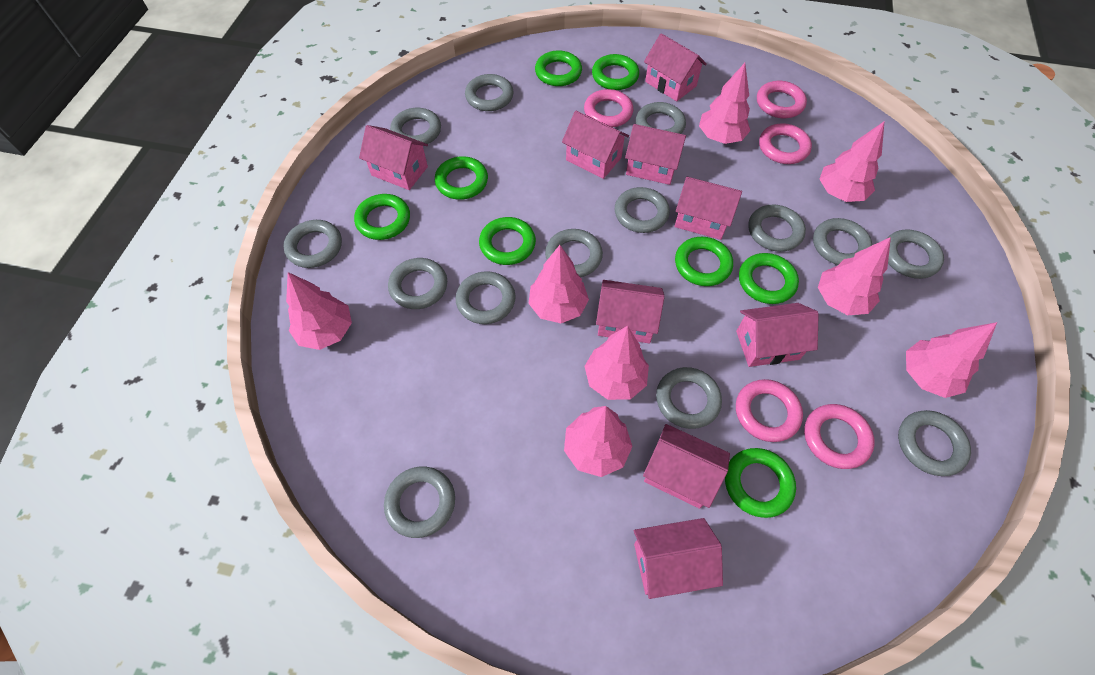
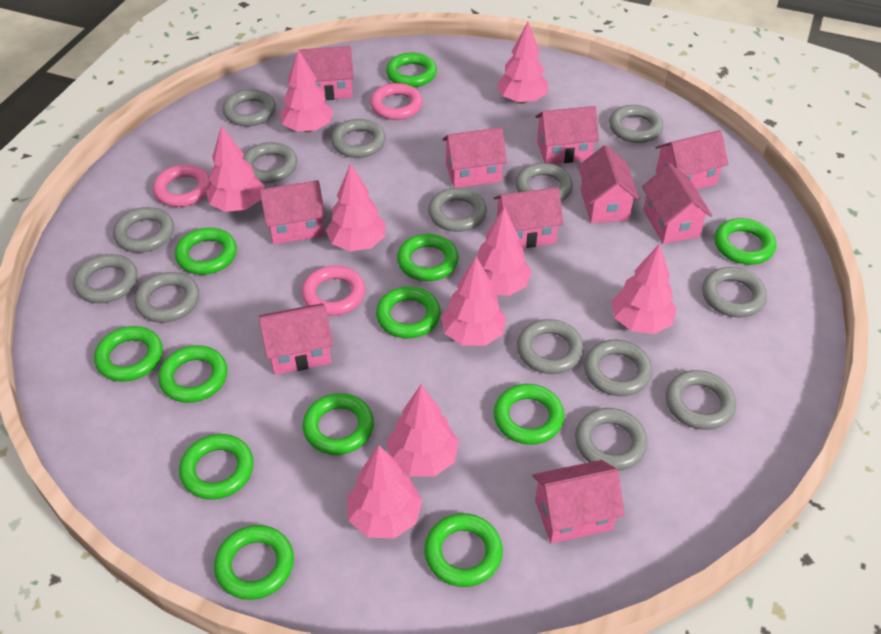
green ring: 8 -> 12
pink house: 9 -> 10
pink ring: 5 -> 3
pink tree: 8 -> 9

